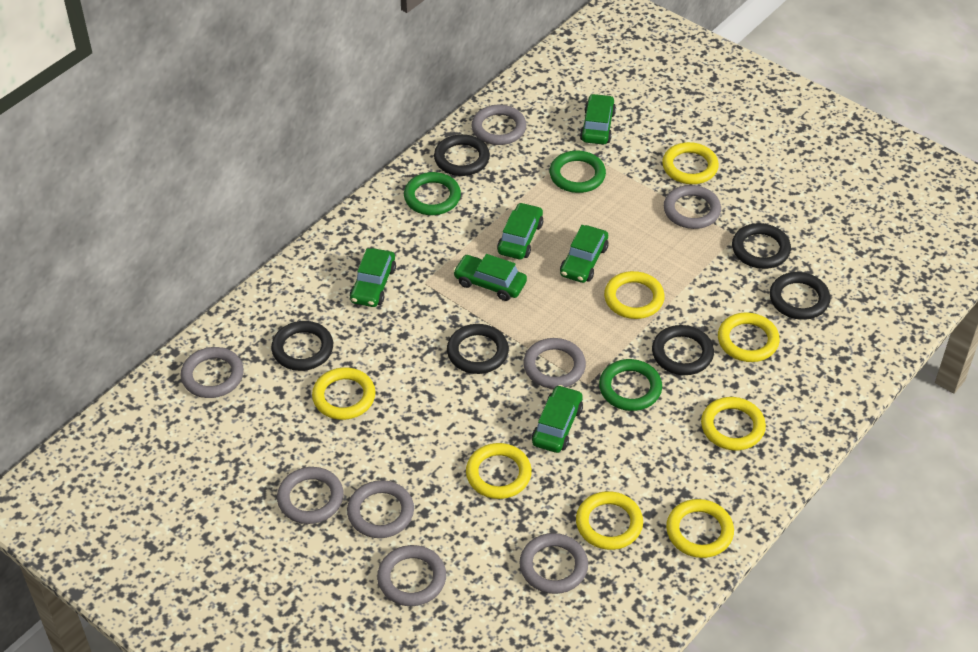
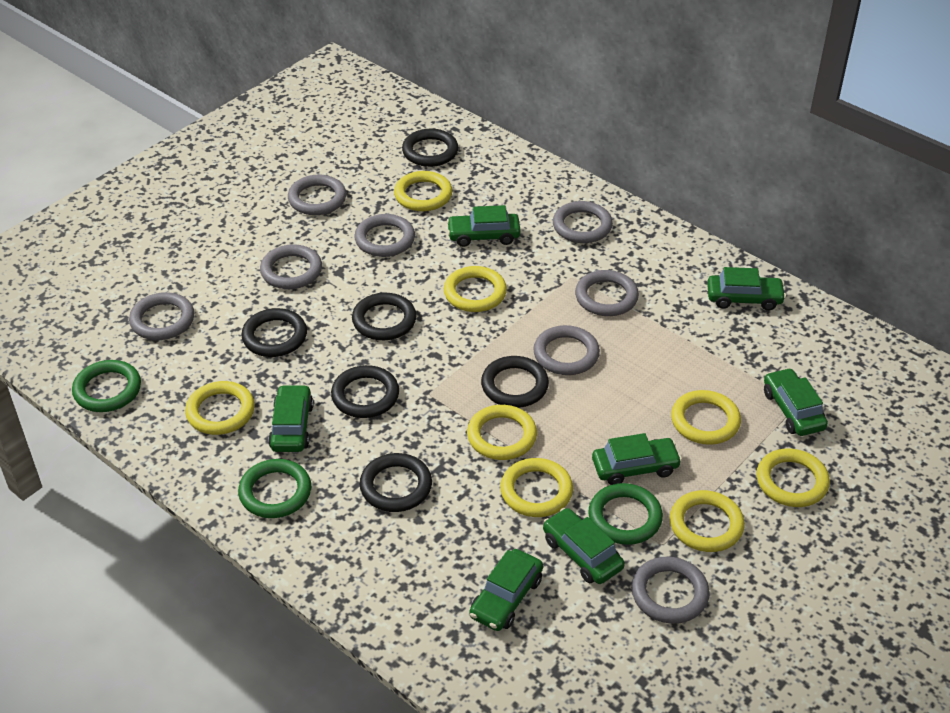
green car: 6 -> 7

